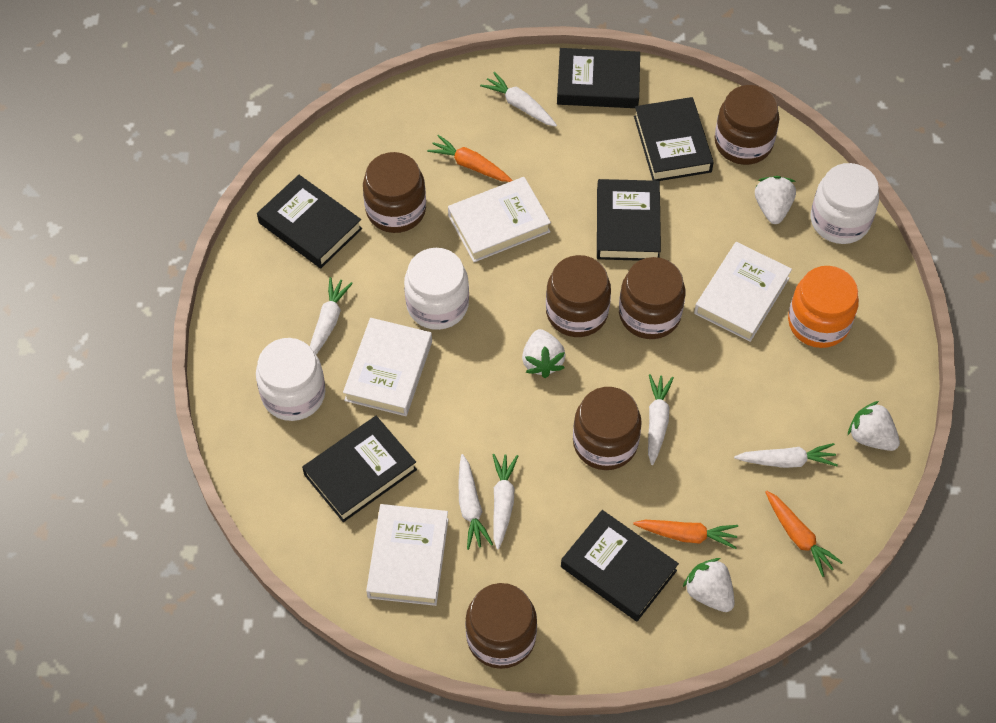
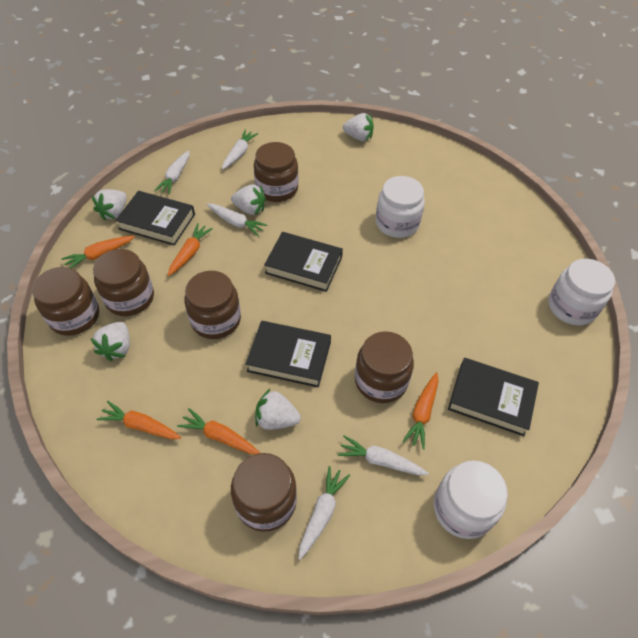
black book: 6 -> 4
orange carrot: 3 -> 5
orange jar: 1 -> 0
white book: 4 -> 0
white carrot: 6 -> 5
white strawberry: 4 -> 5

